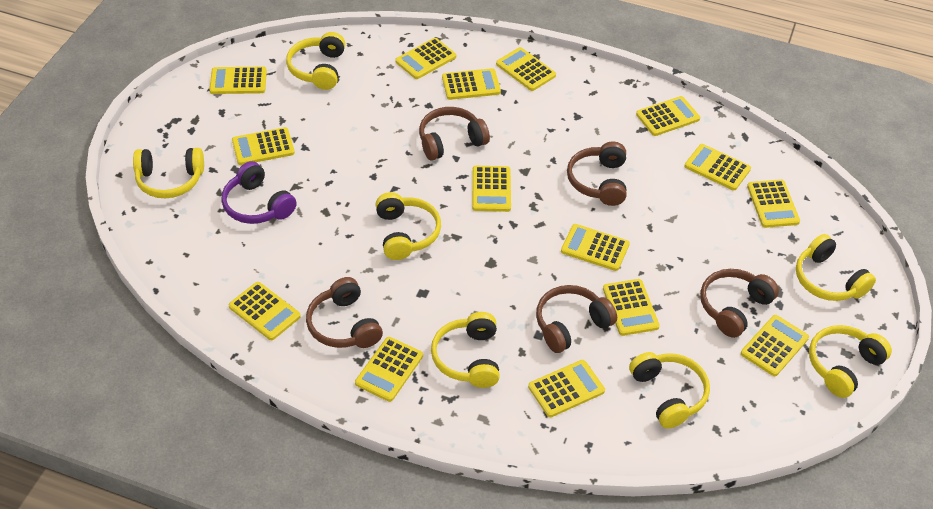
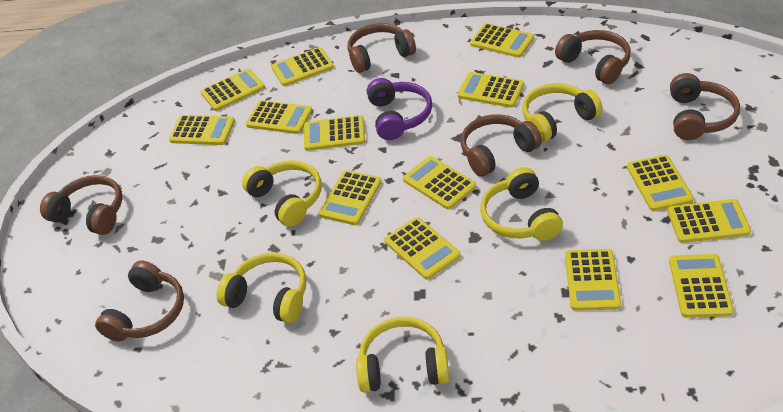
brown headphones: 5 -> 6
yellow calculator: 15 -> 14
yellow headphones: 7 -> 5

